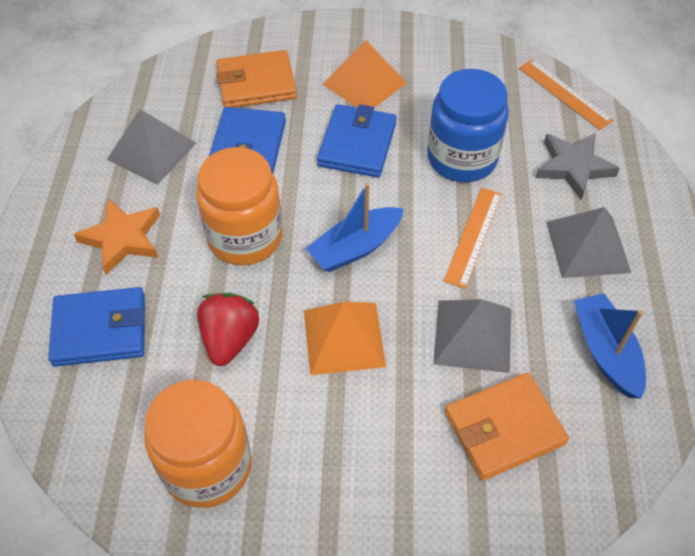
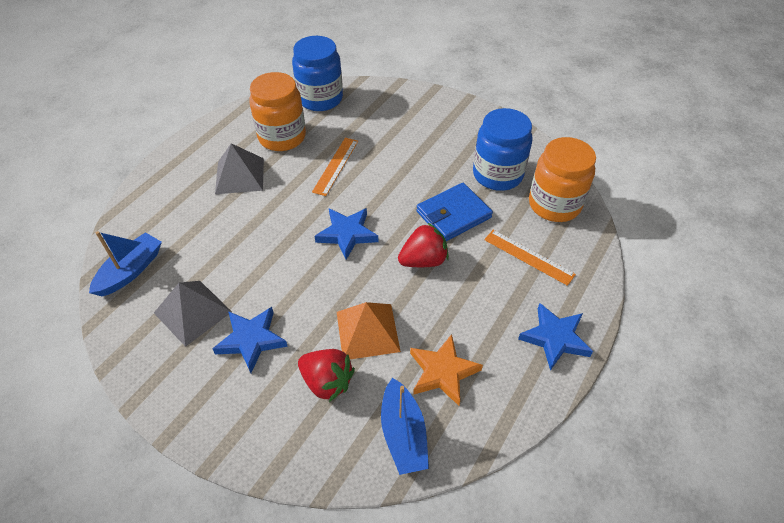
blue jar: 1 -> 2
blue star: 0 -> 3
blue wallet: 3 -> 1
grey pyramid: 3 -> 2
grey star: 1 -> 0
orange pyramid: 2 -> 1
orange wallet: 2 -> 0
red strawberry: 1 -> 2

